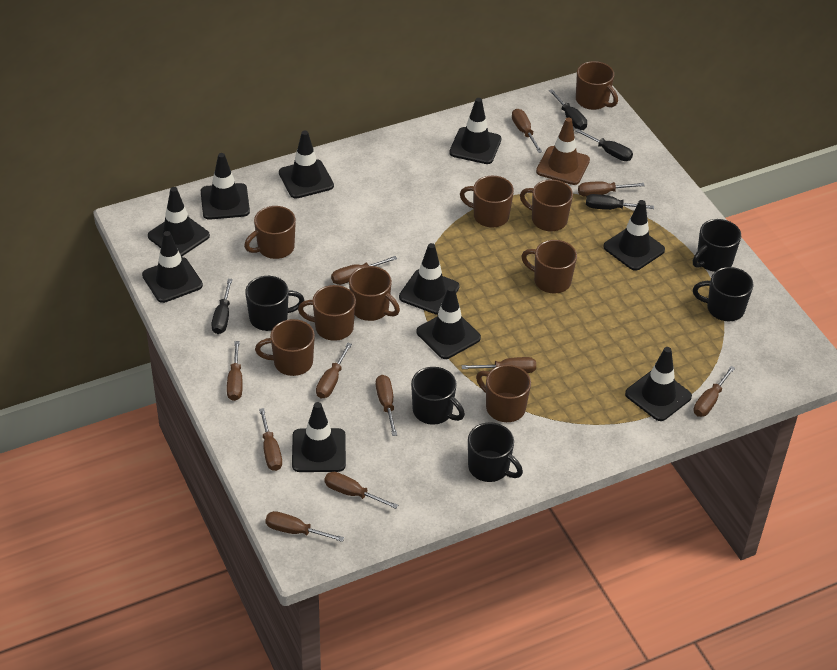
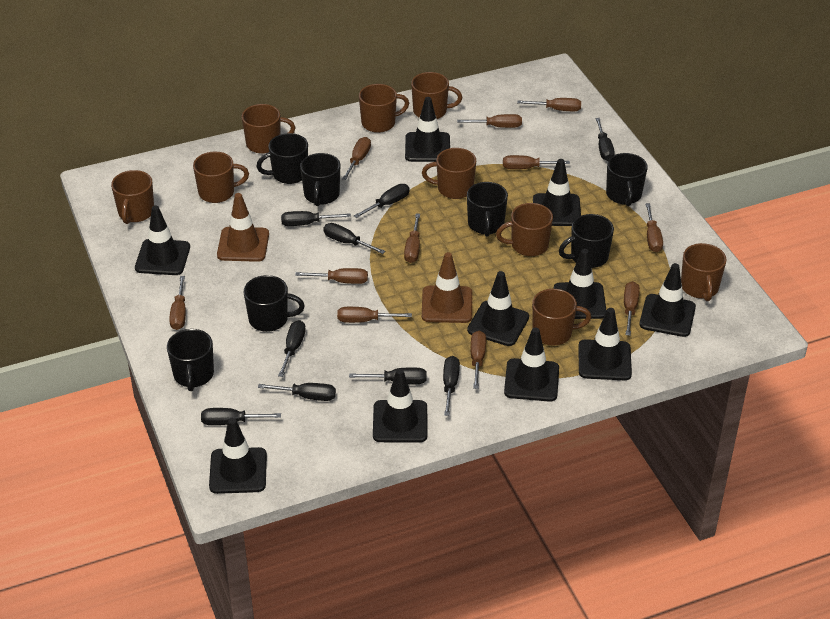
black mug: 5 -> 7
black screwdriver: 4 -> 9
brown traffic cone: 1 -> 2

